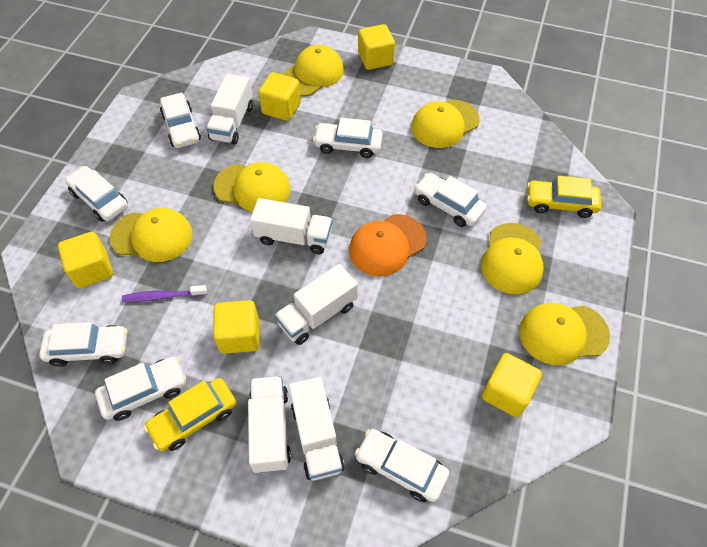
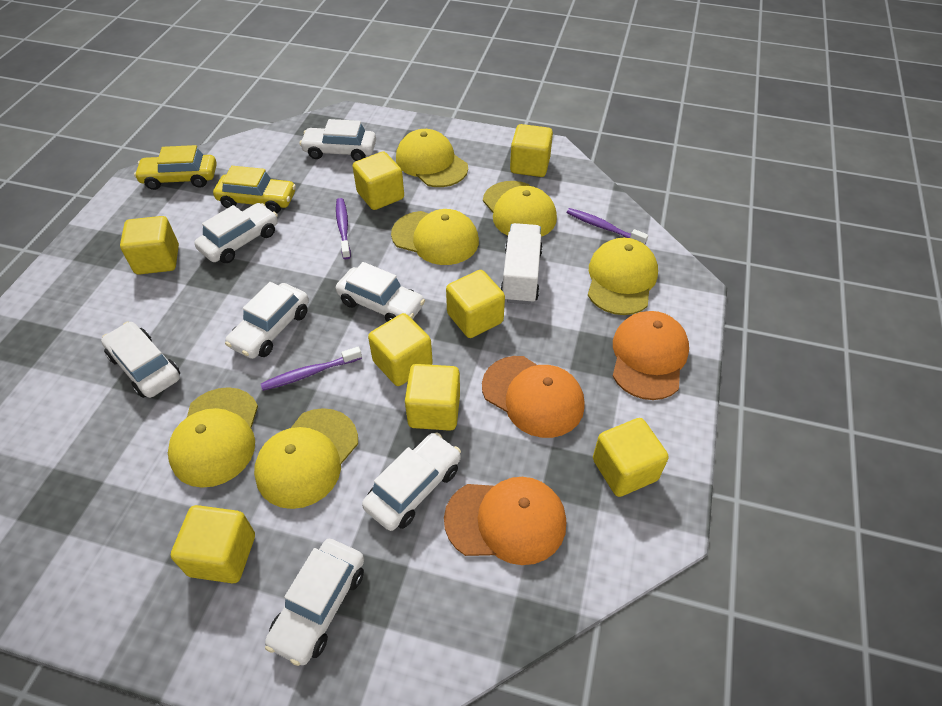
orange cap: 1 -> 3
purple toothbrush: 1 -> 3
white truck: 5 -> 1
yellow cube: 5 -> 8

